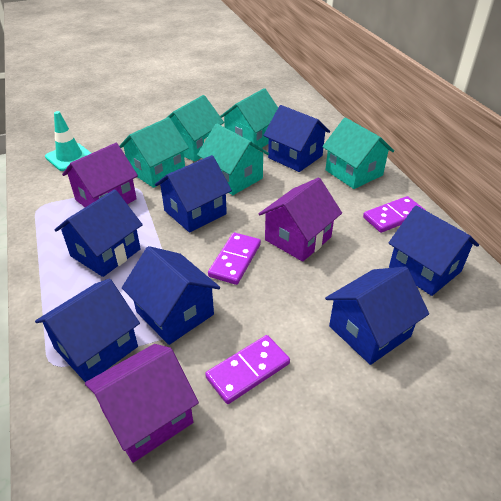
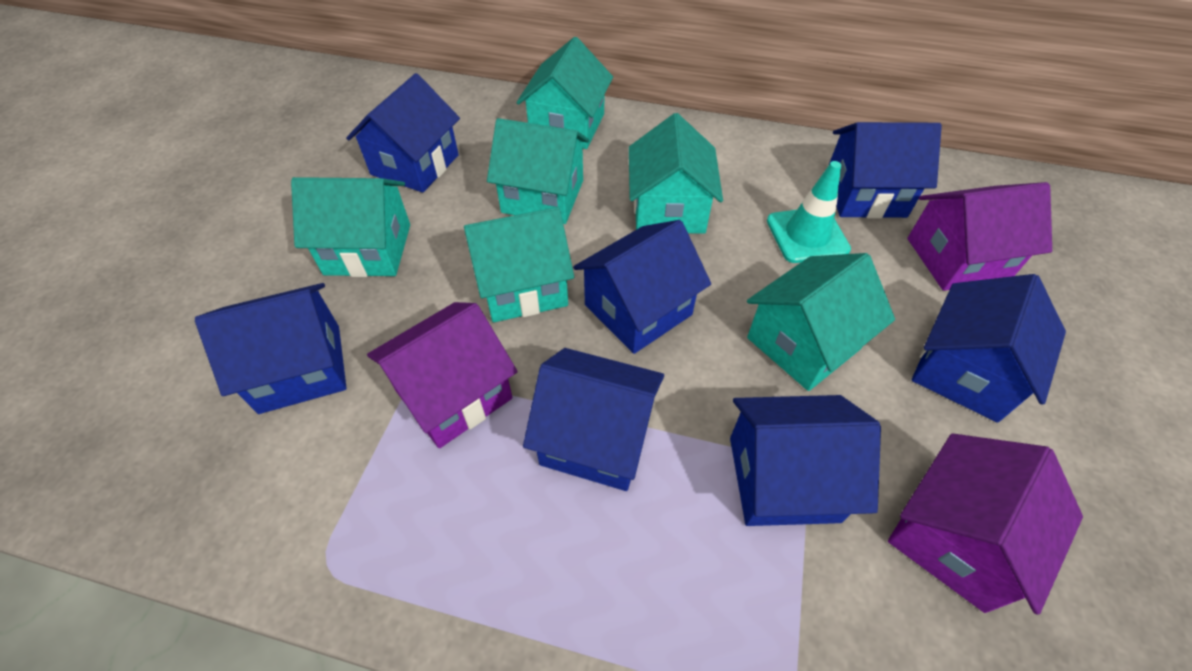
purple domino: 3 -> 0
turquoise house: 5 -> 6

